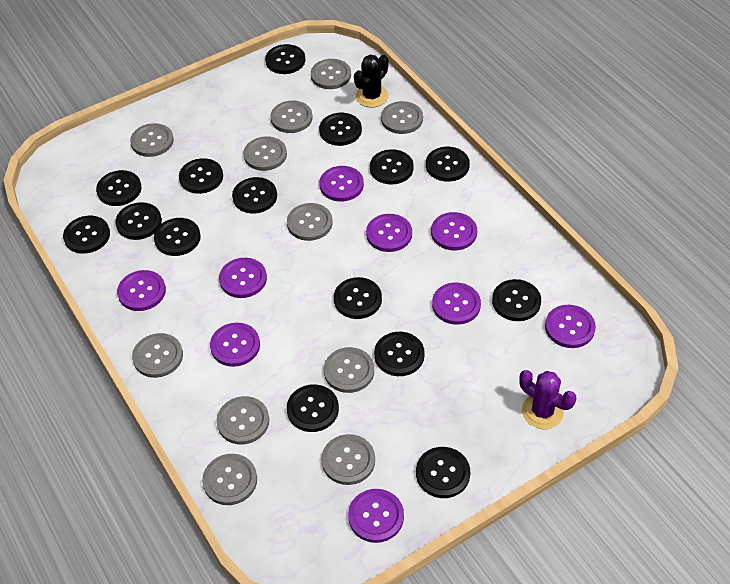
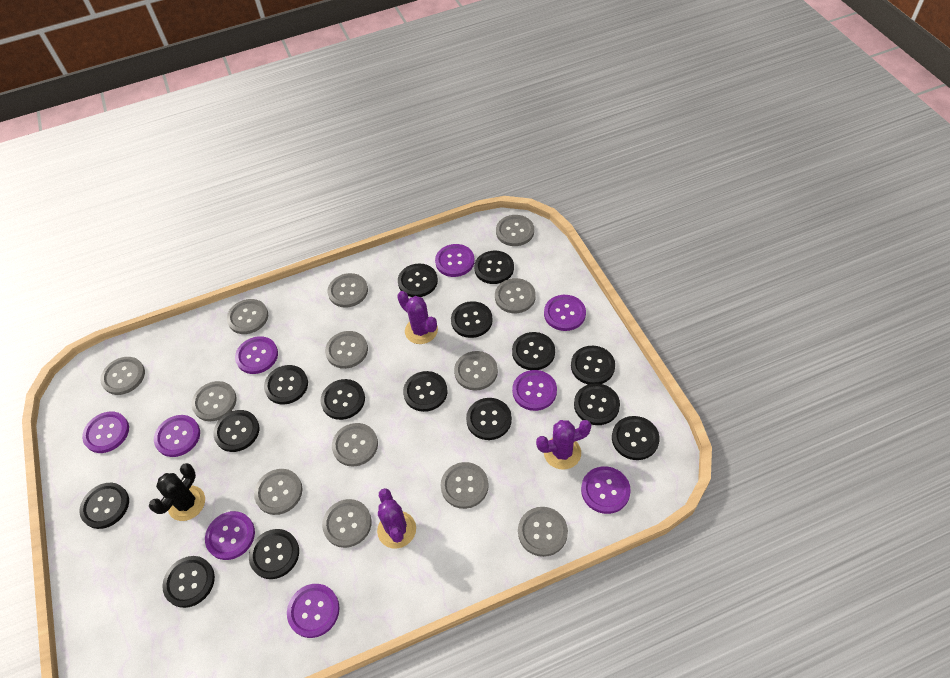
grey button: 11 -> 13
purple cactus: 1 -> 3

